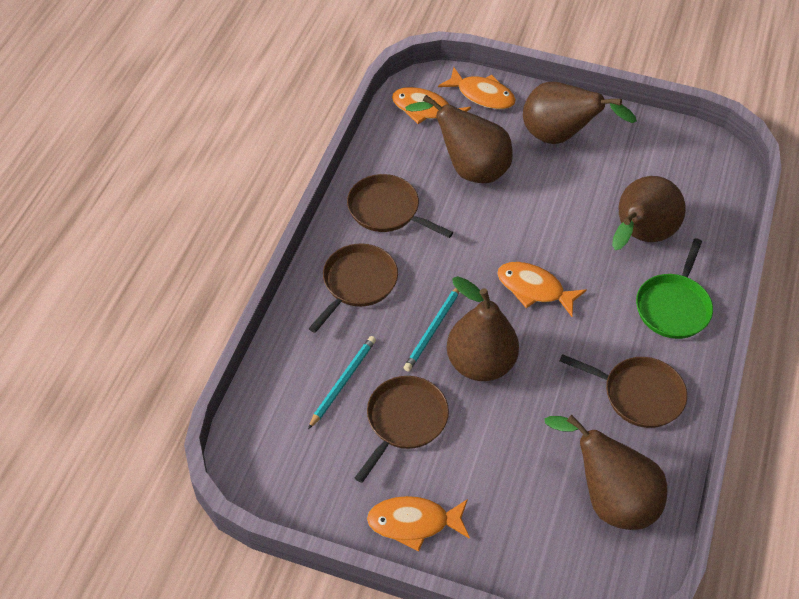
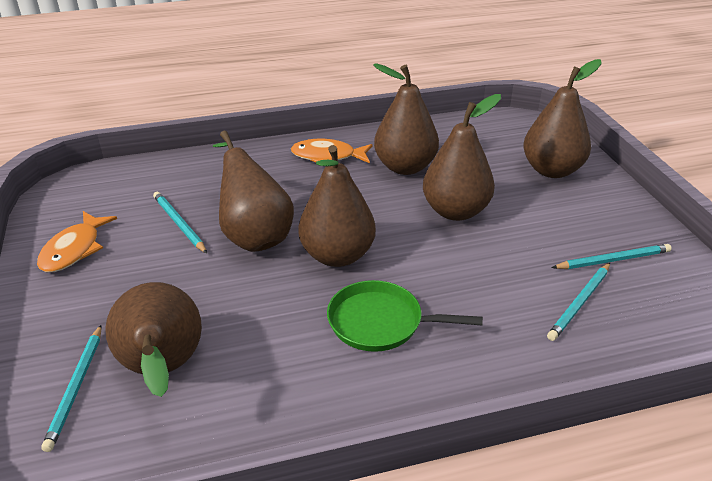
brown pan: 4 -> 0
brown pear: 5 -> 6
orange fish: 4 -> 2
turquoise pencil: 2 -> 4

